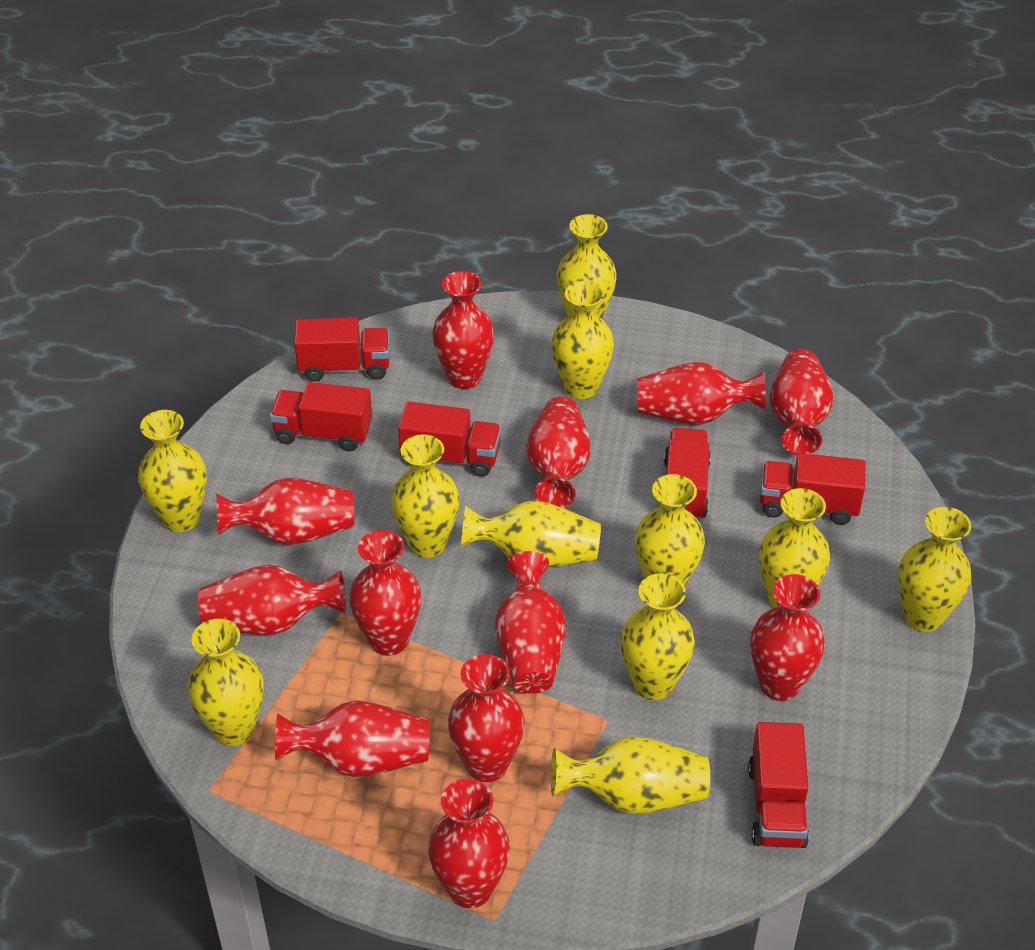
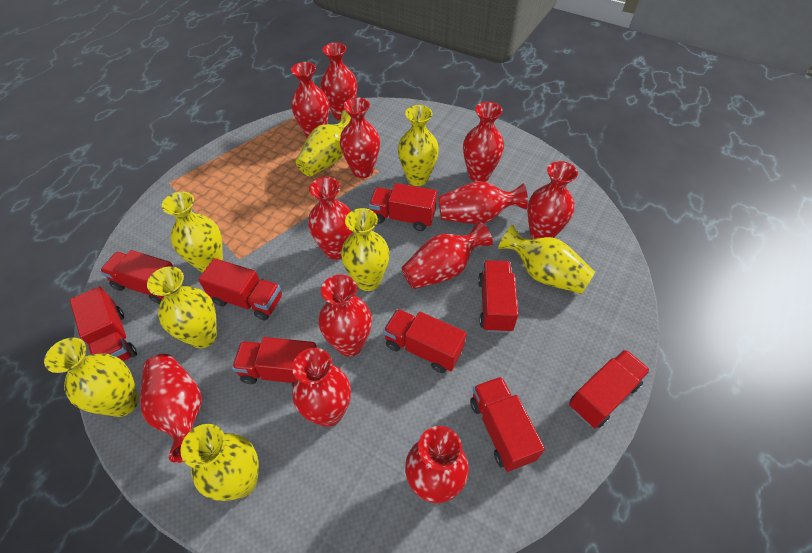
red truck: 6 -> 9
yellow vase: 11 -> 8

